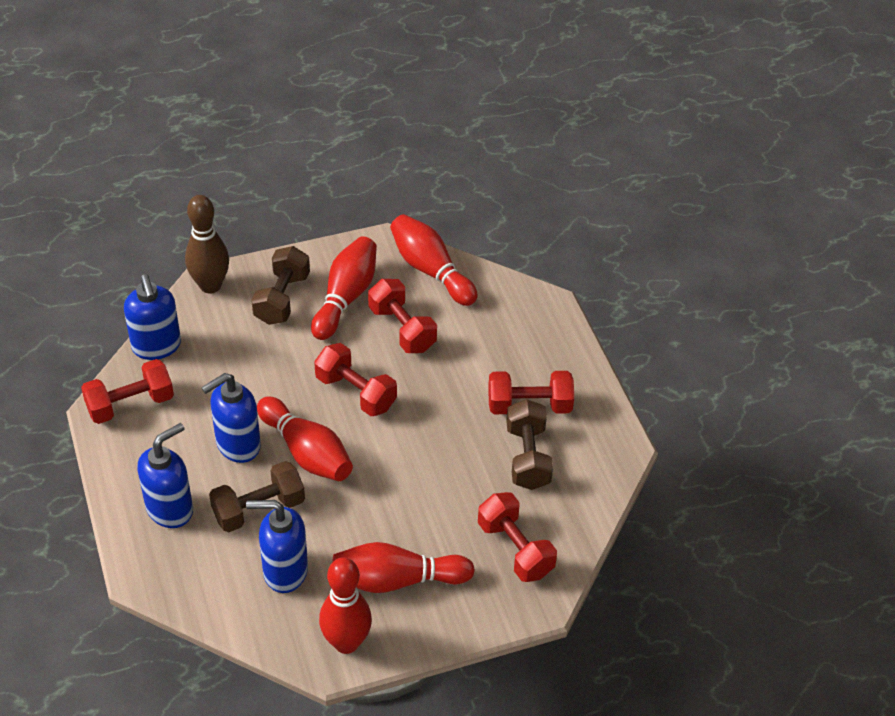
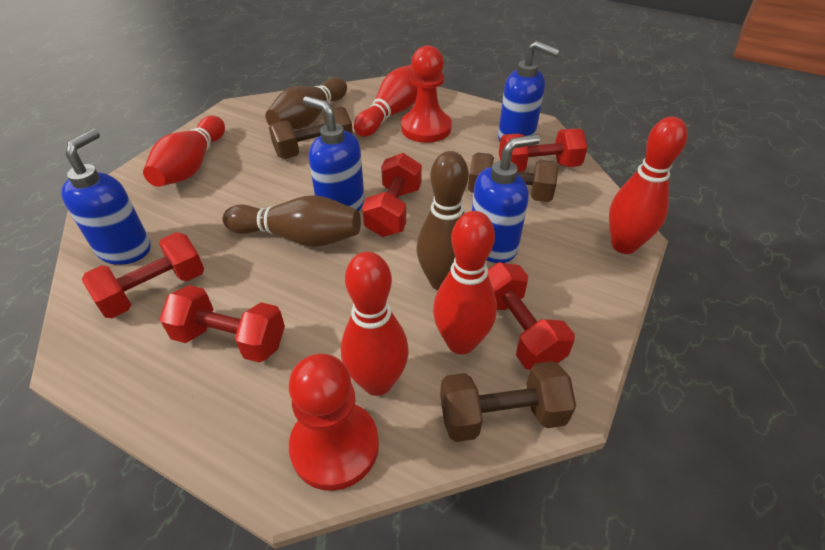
brown bowling pin: 1 -> 3
red pawn: 0 -> 2

